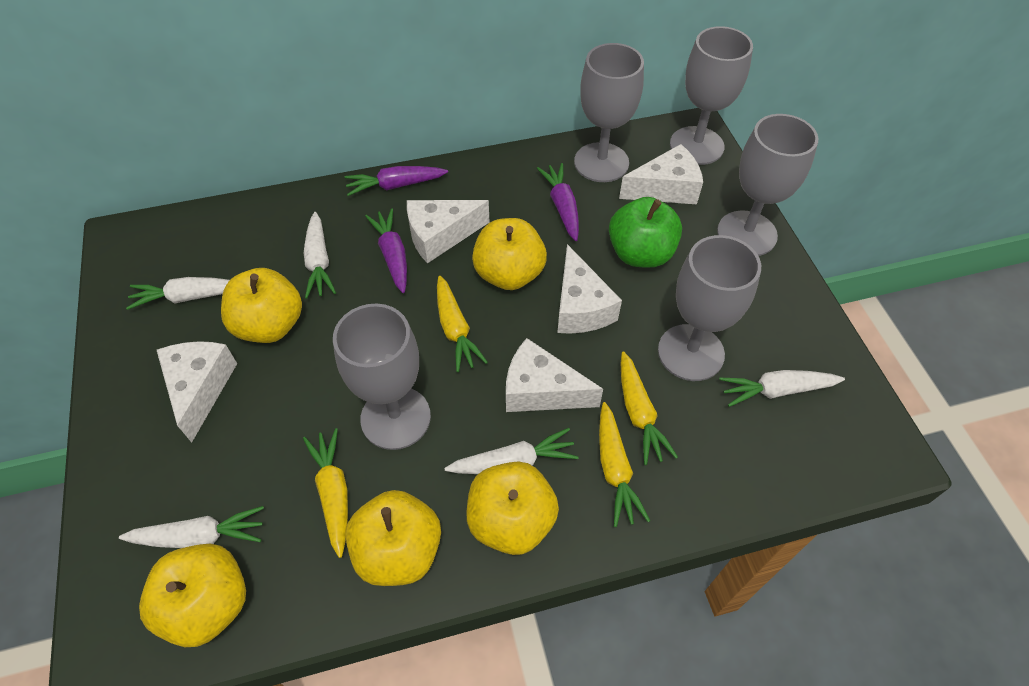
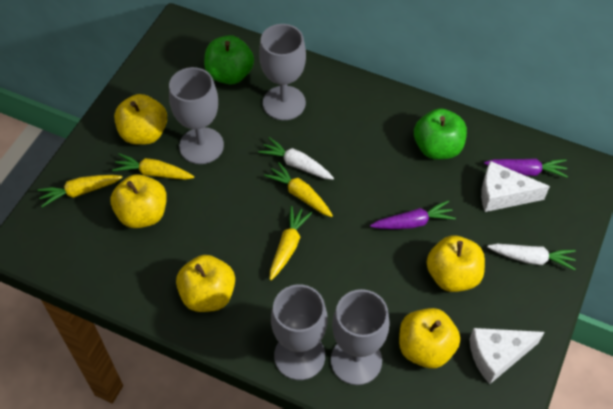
green apple: 1 -> 2
grey goblet: 5 -> 4
purple carrot: 3 -> 2
white carrot: 5 -> 2
white cheese: 5 -> 2

